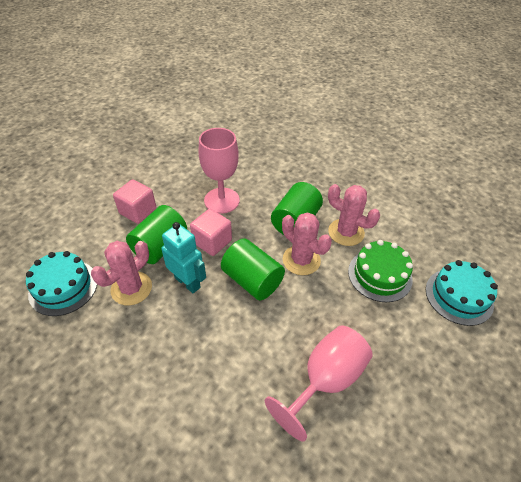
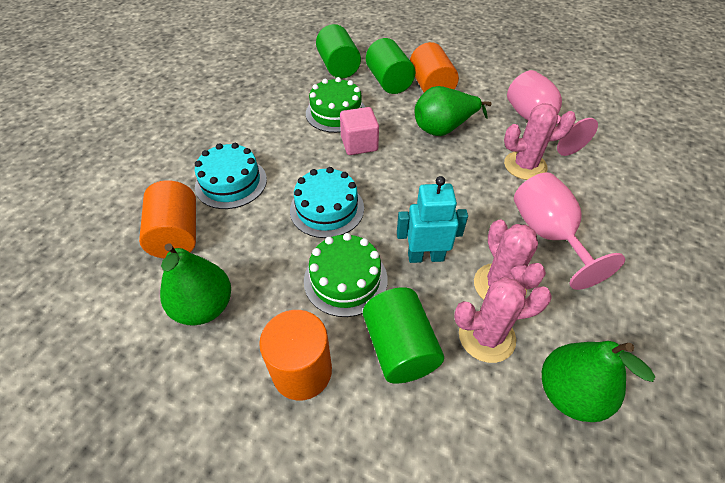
green cake: 1 -> 2
green pear: 0 -> 3
orange cylinder: 0 -> 3
pink cube: 2 -> 1

